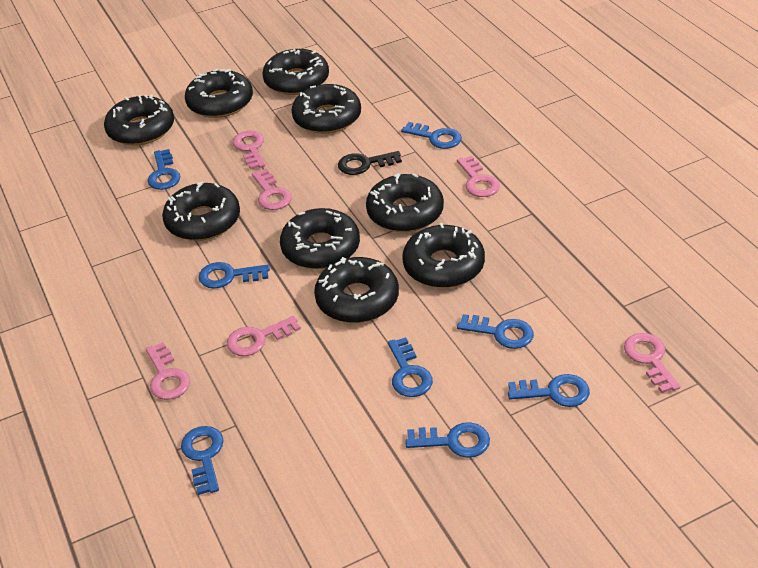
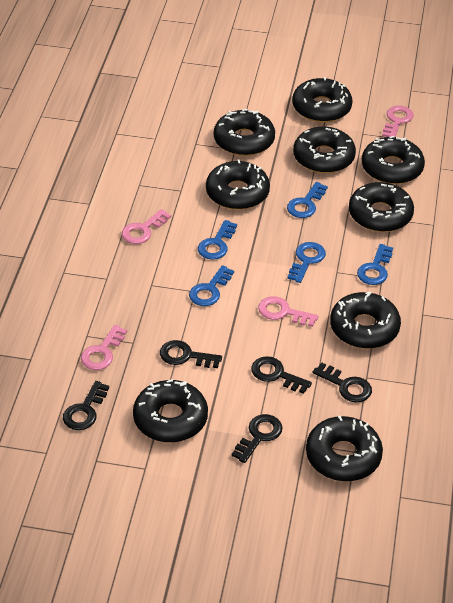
black key: 1 -> 5
blue key: 8 -> 5
pink key: 6 -> 4

